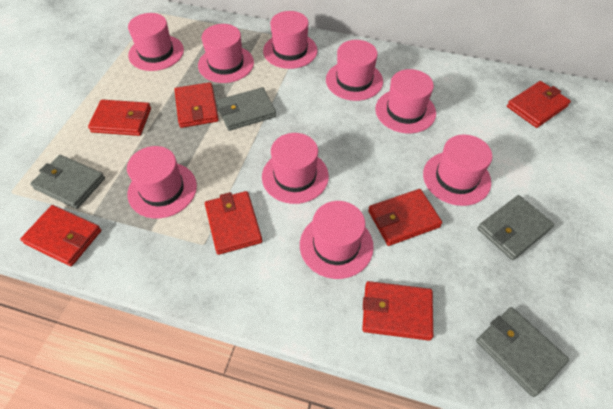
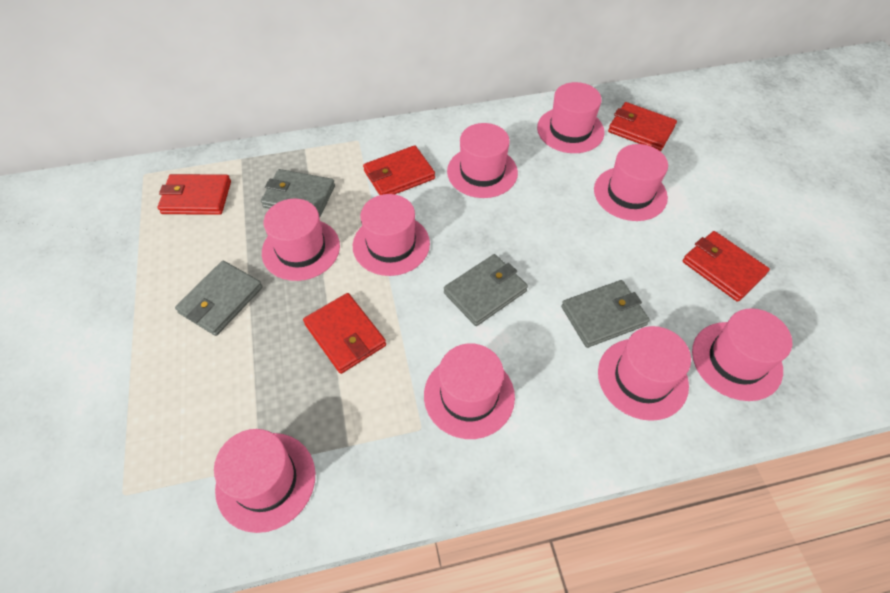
red wallet: 7 -> 5

